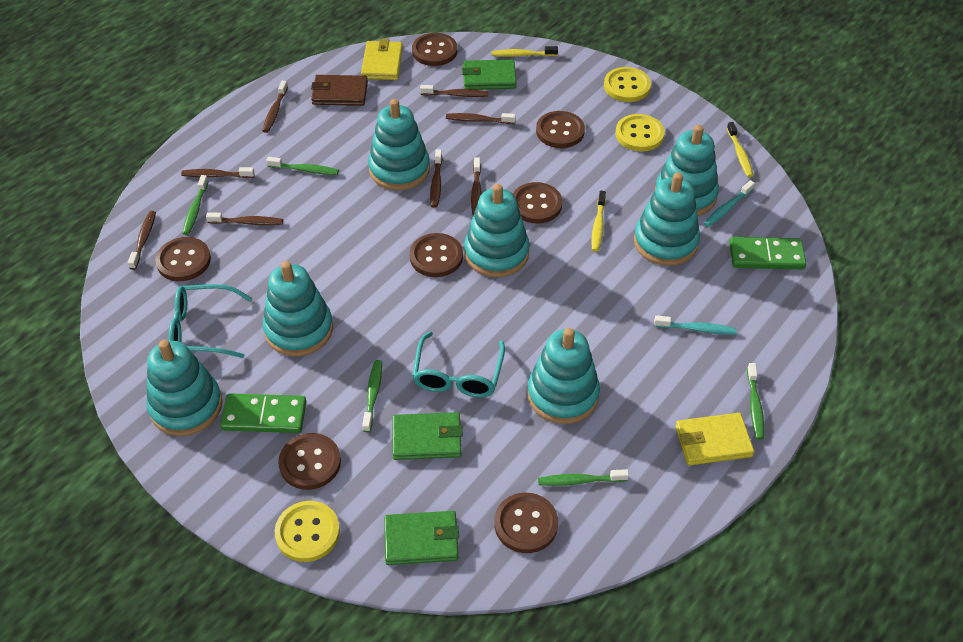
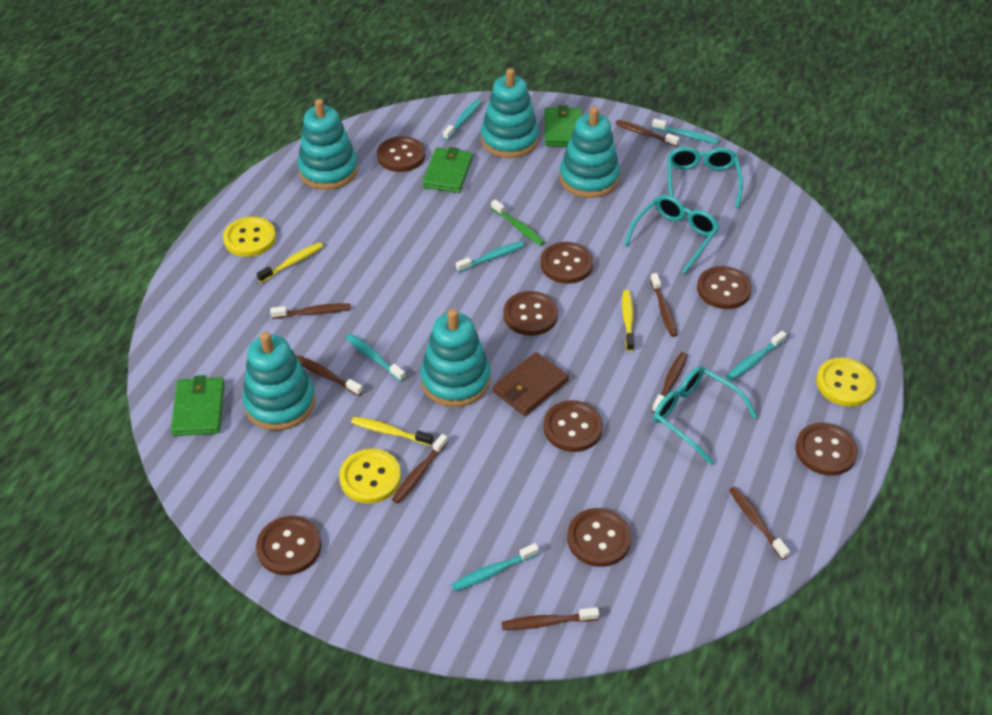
brown button: 7 -> 8
green domino: 2 -> 0
green toothbrush: 5 -> 1
turquoise glasses: 2 -> 3
turquoise stacking toy: 7 -> 5
turquoise toothbrush: 2 -> 6
yellow wallet: 2 -> 0

